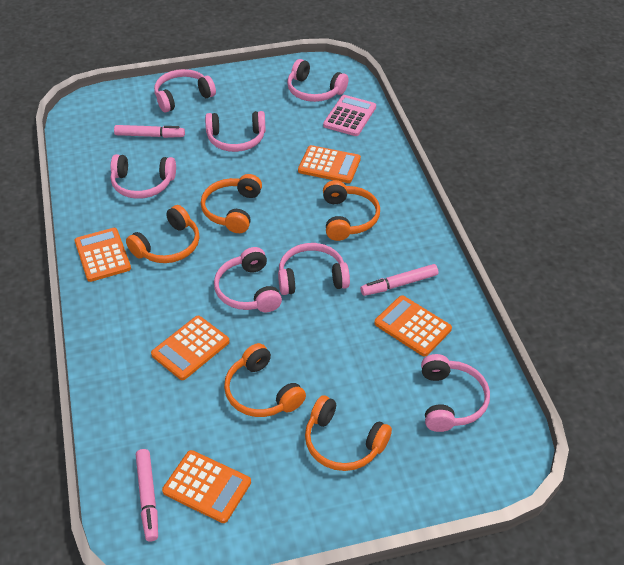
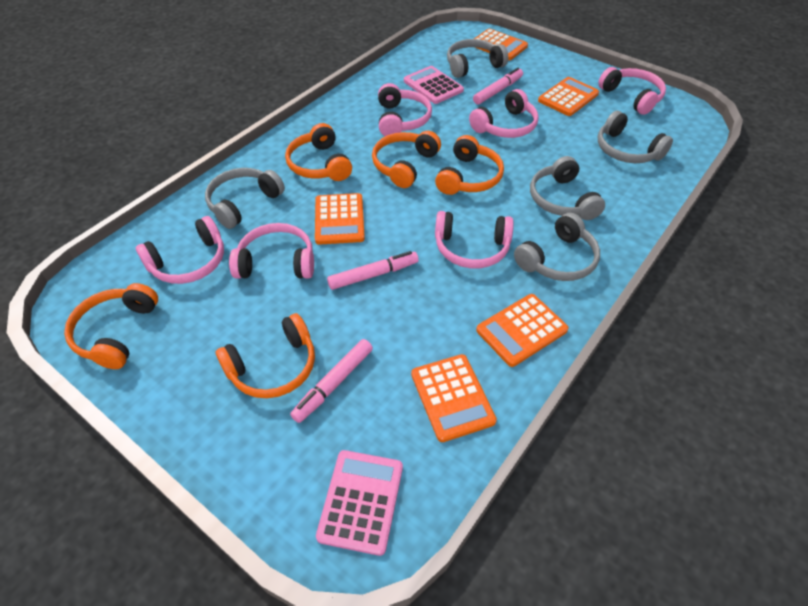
grey headphones: 0 -> 5
pink calculator: 1 -> 2
pink headphones: 7 -> 6

